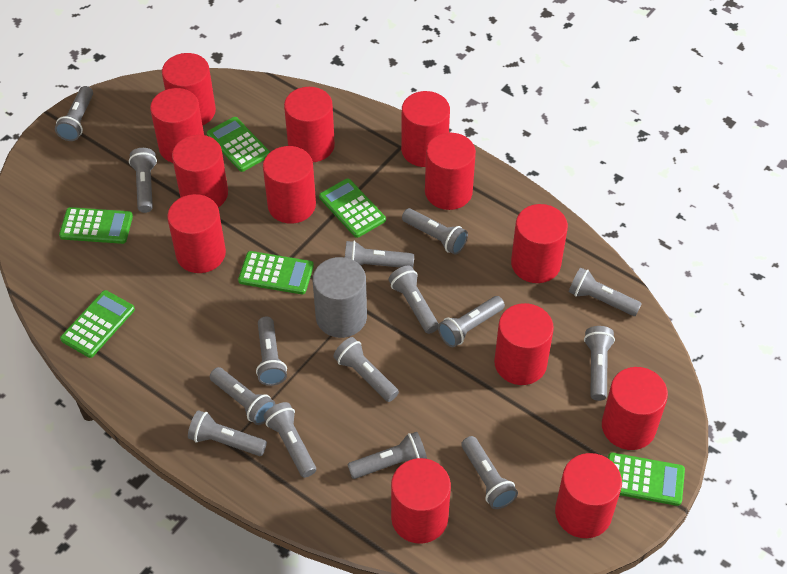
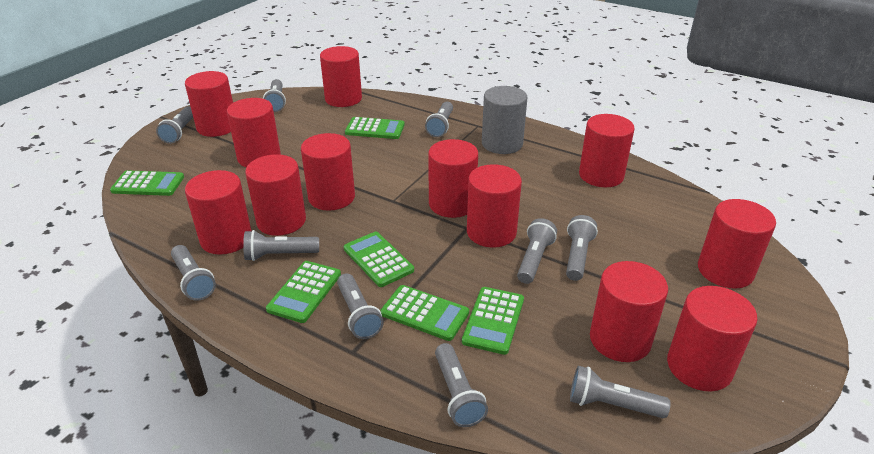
grey flashlight: 15 -> 10
red cylinder: 13 -> 12

